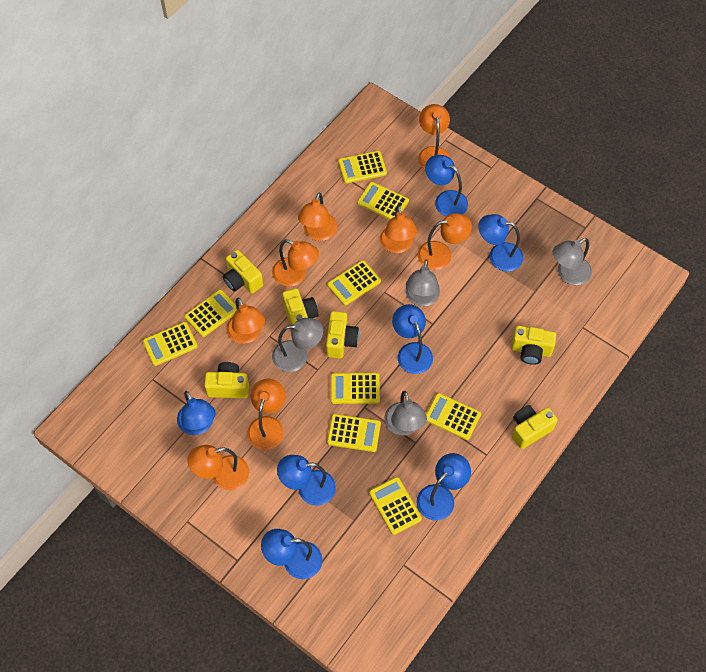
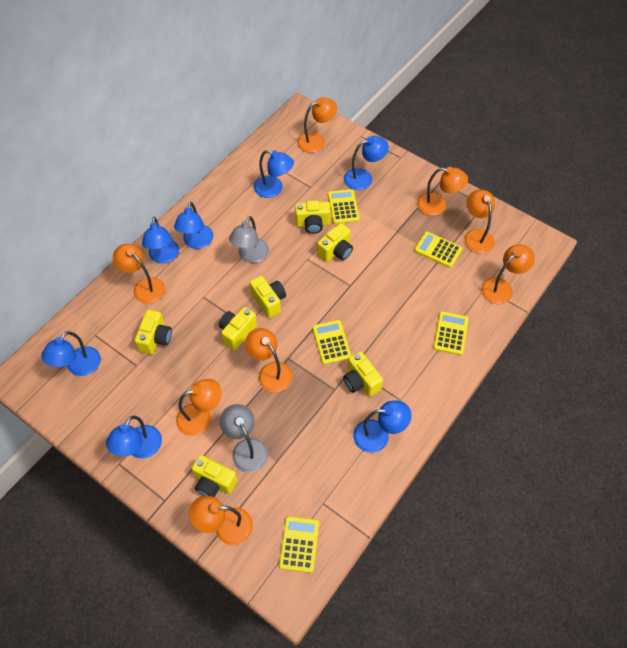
grey lamp: 4 -> 2
yellow calculator: 9 -> 5
yellow camera: 6 -> 7

